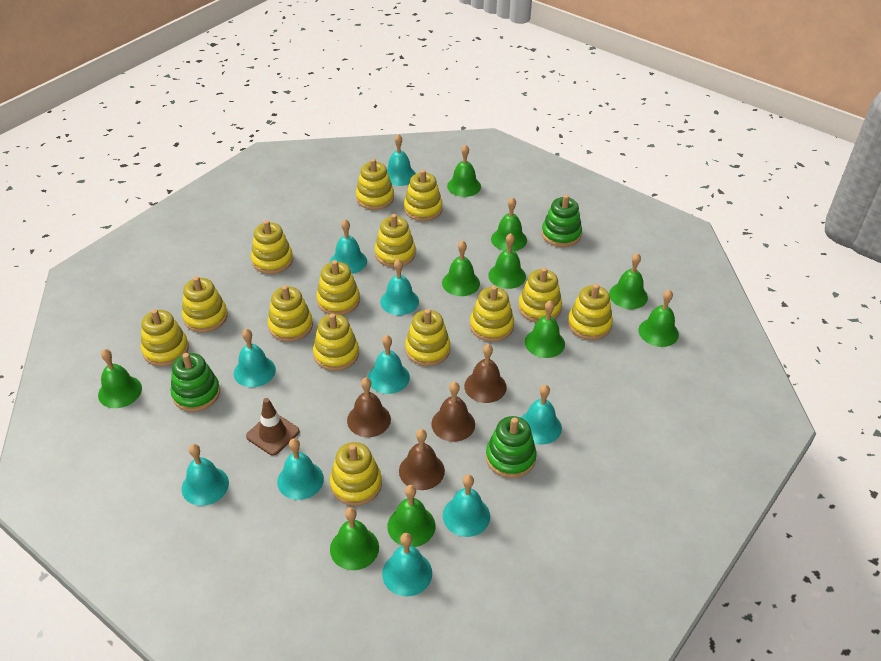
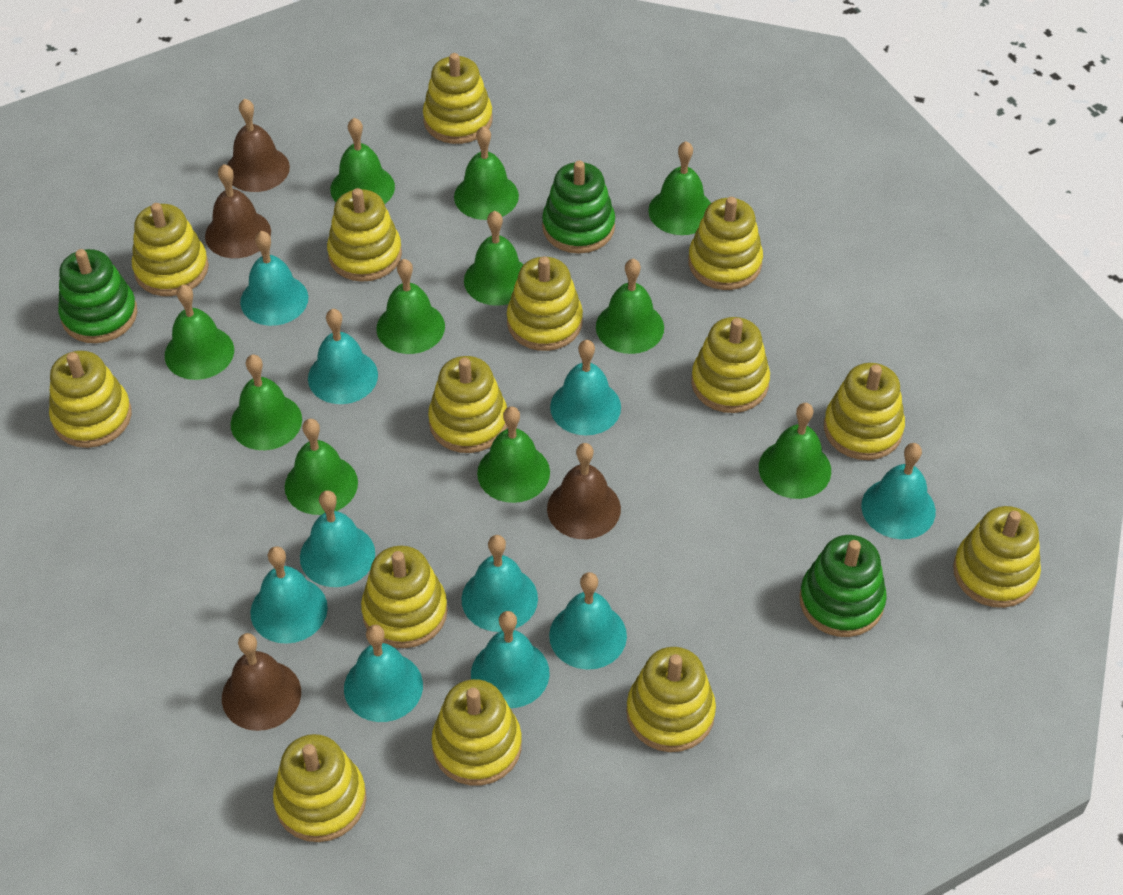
brown traffic cone: 1 -> 0
green bell: 10 -> 11

